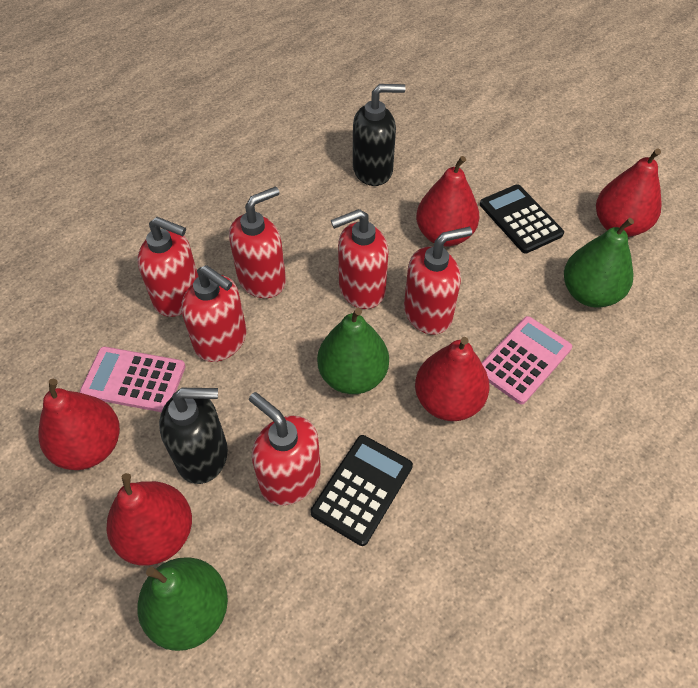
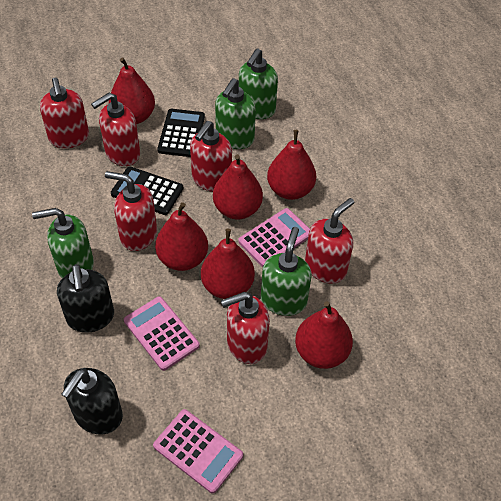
green pear: 3 -> 0
green soap dispenser: 0 -> 4
pink calculator: 2 -> 3
red pear: 5 -> 6

